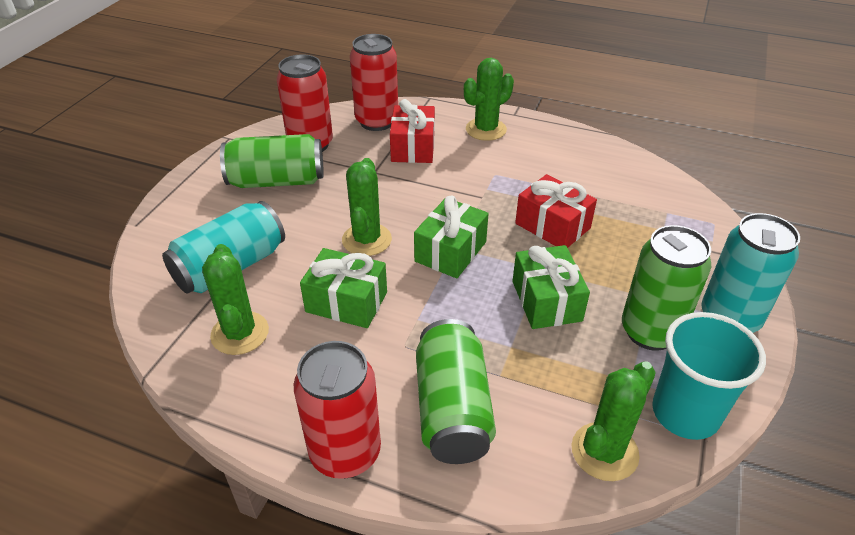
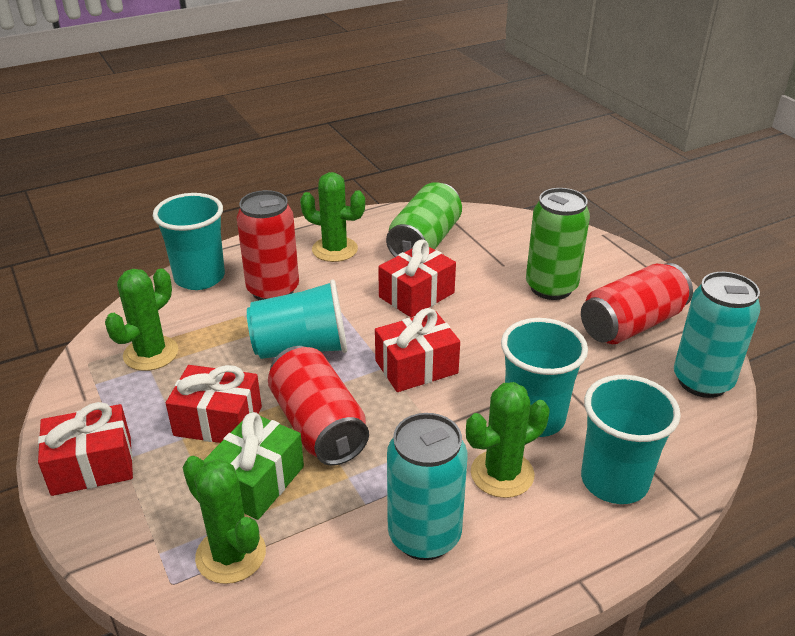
green can: 3 -> 2
green gift: 3 -> 1
red gift: 2 -> 4
turquoise cup: 1 -> 4

